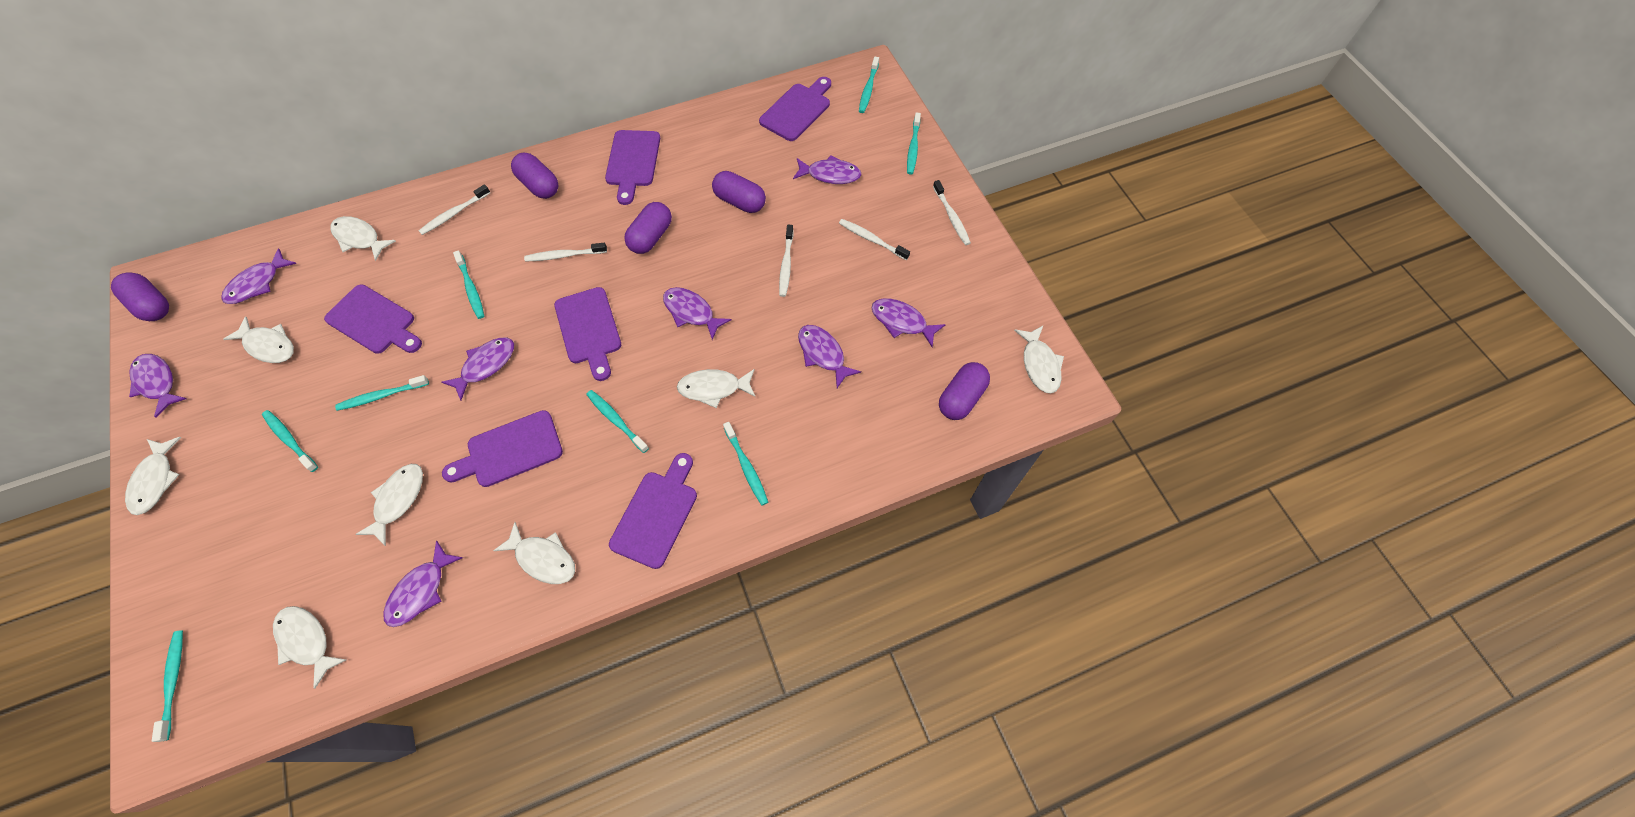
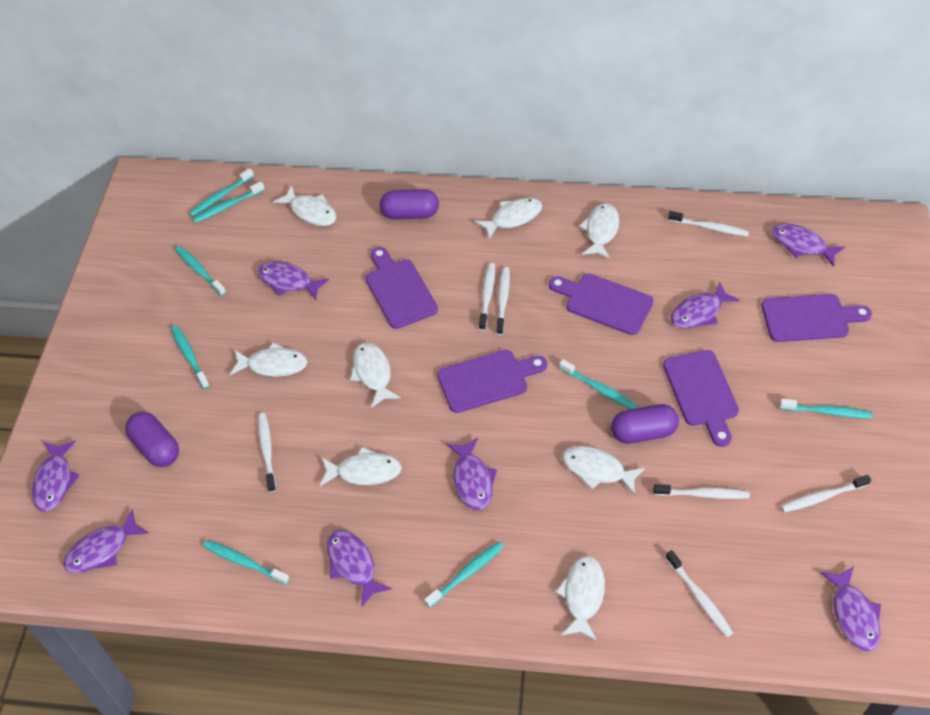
purple capsule: 5 -> 3
purple cutting board: 6 -> 5
white toothbrush: 5 -> 7

